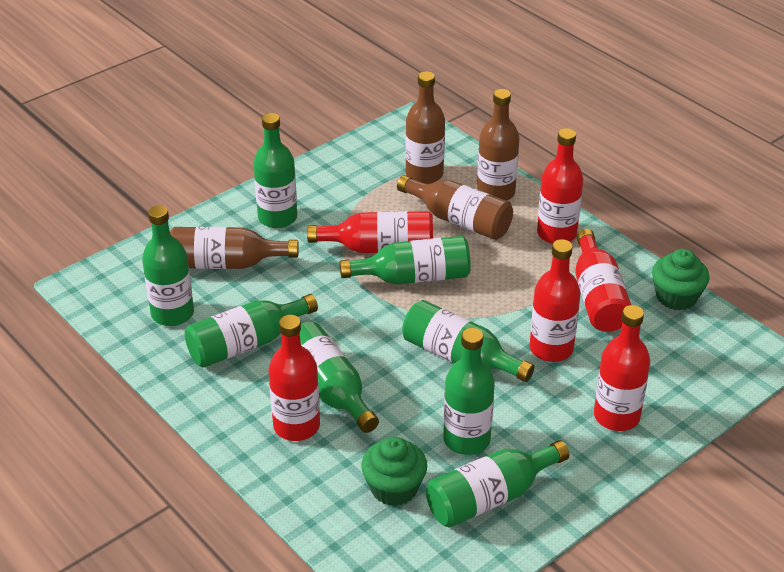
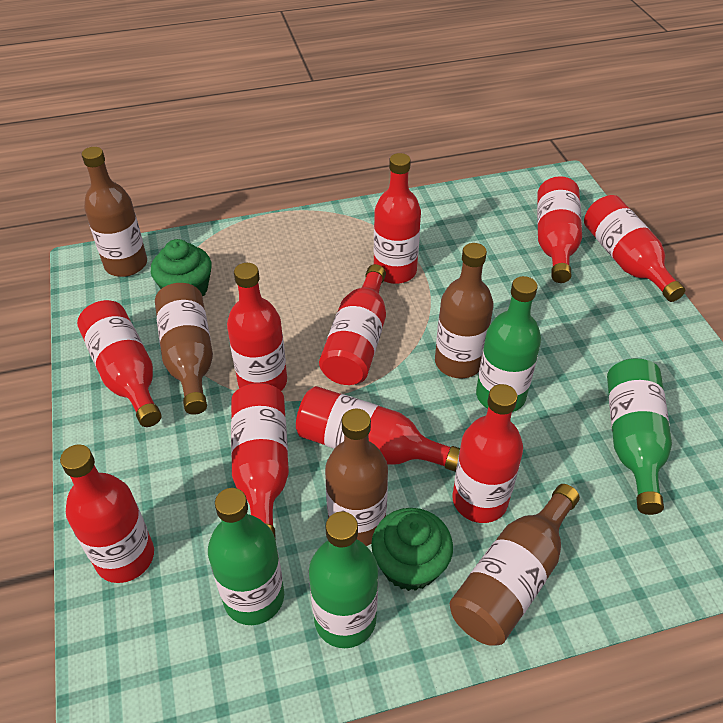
brown bottle: 4 -> 5
green bottle: 8 -> 4
red bottle: 6 -> 10

